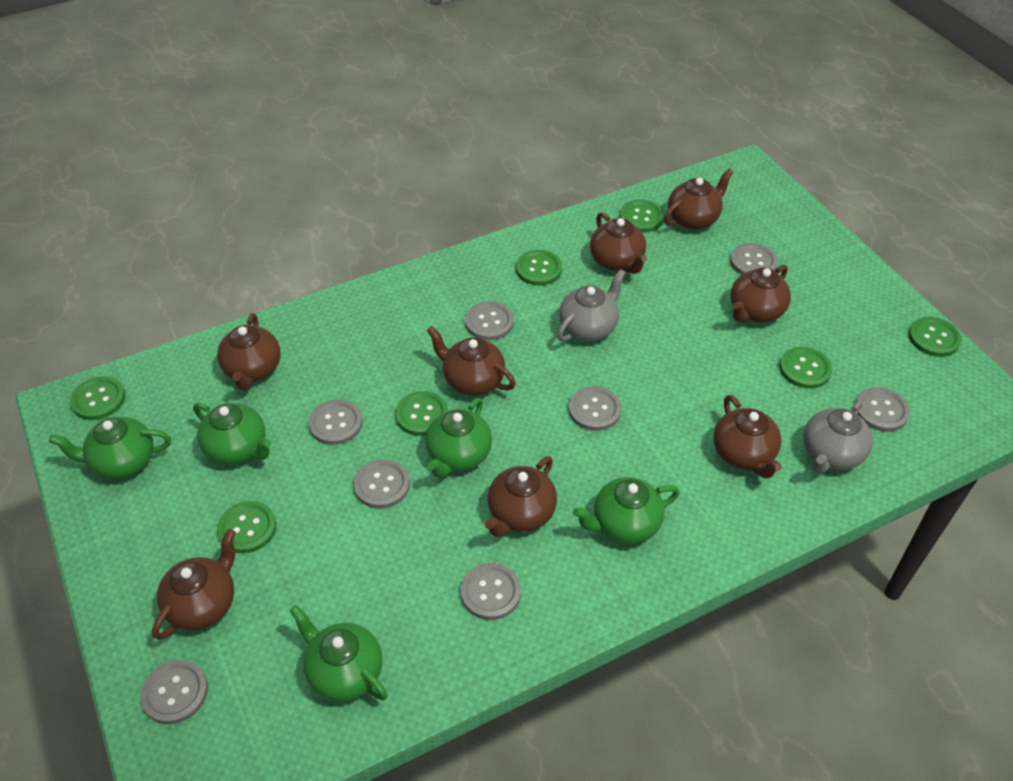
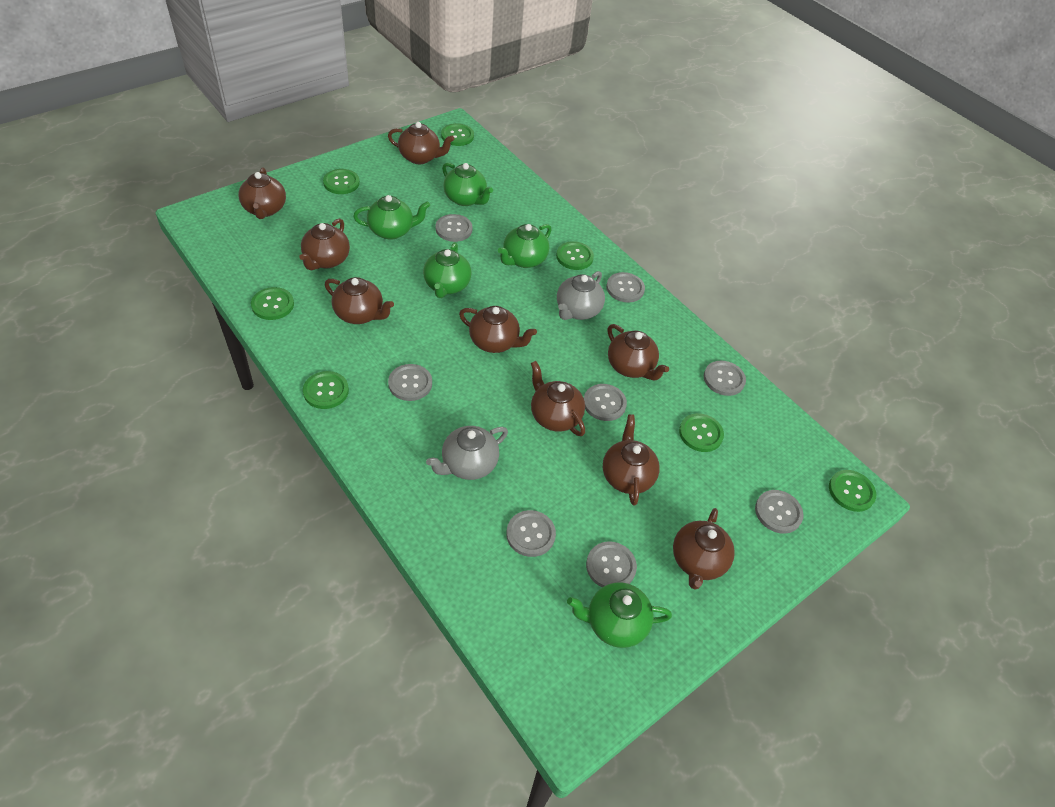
brown teapot: 8 -> 9

